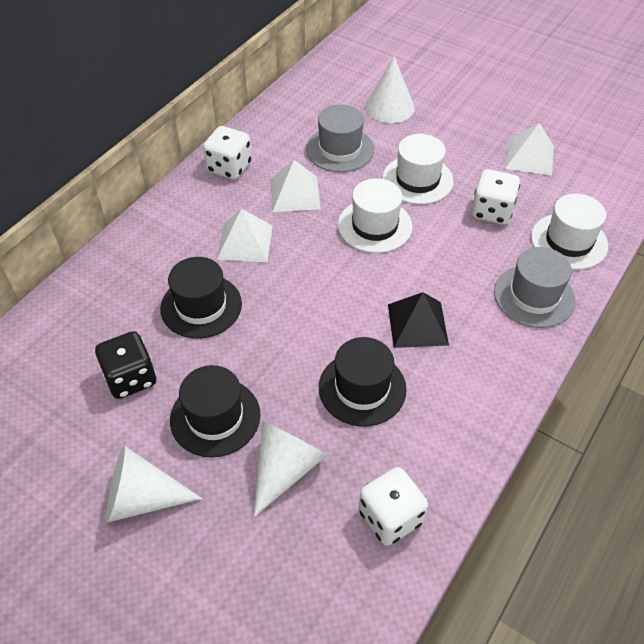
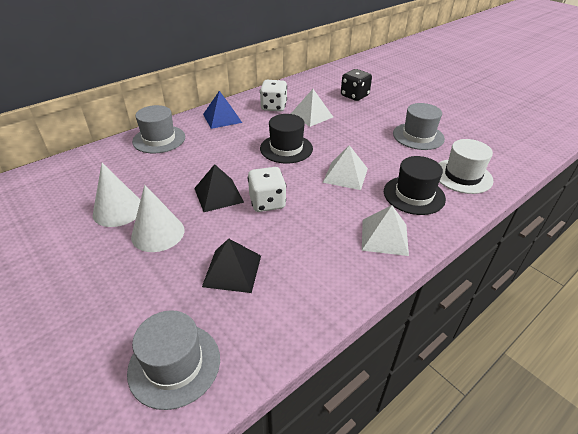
black hat: 3 -> 2
black pyramid: 1 -> 2
blue pyramid: 0 -> 1
grey hat: 2 -> 3
white cone: 3 -> 2
white dice: 3 -> 2
white hat: 3 -> 1

